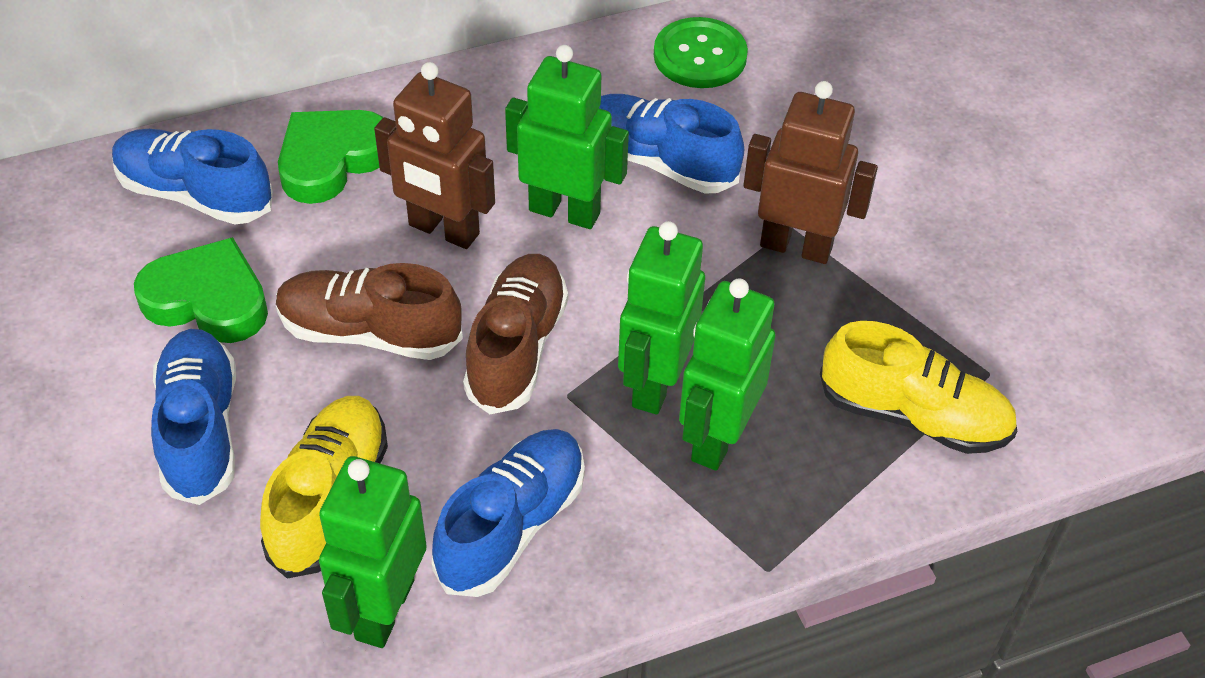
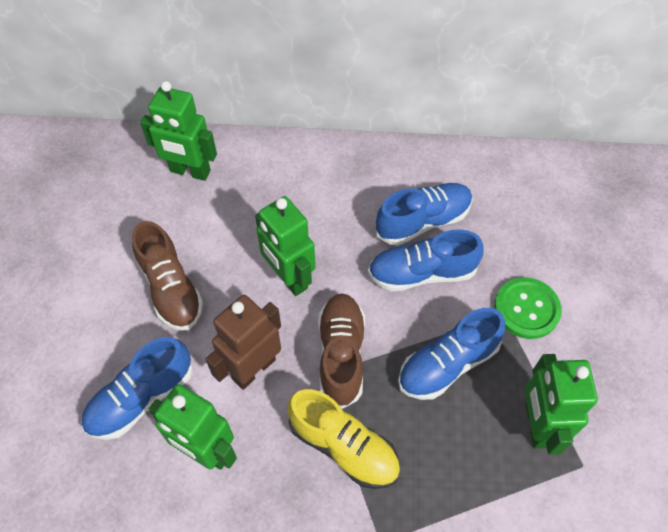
brown robot: 2 -> 1
green heart: 2 -> 0
yellow shoe: 2 -> 1

